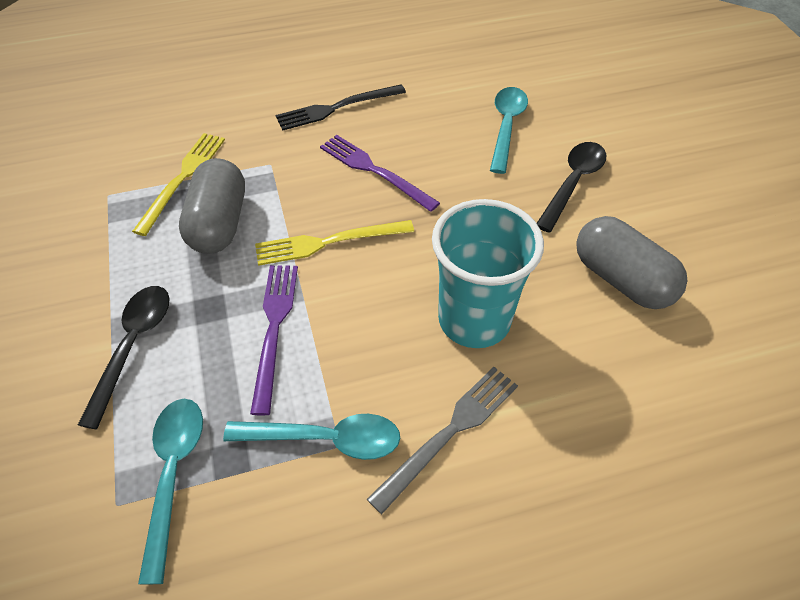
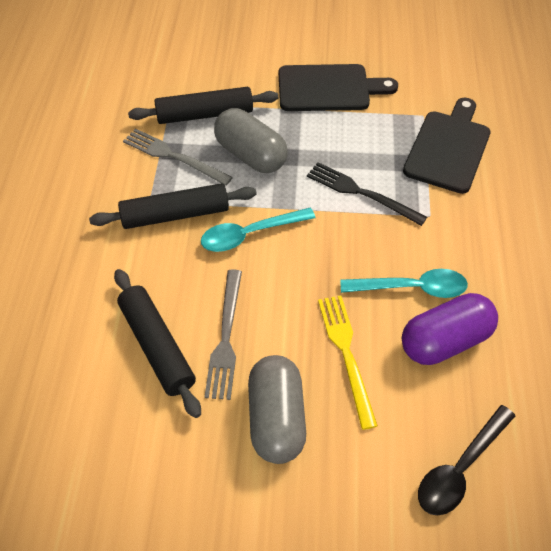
black cutting board: 0 -> 2
black rolling pin: 0 -> 3
black spoon: 2 -> 1
grey fork: 1 -> 2
purple capsule: 0 -> 1
purple fork: 2 -> 0
turquoise cup: 1 -> 0
turquoise spoon: 3 -> 2
yellow fork: 2 -> 1

